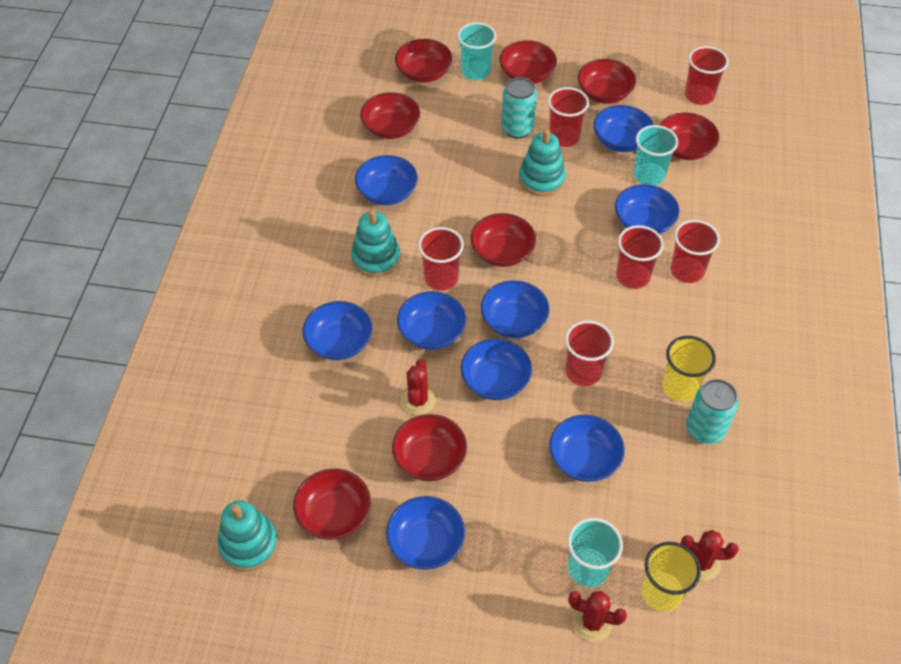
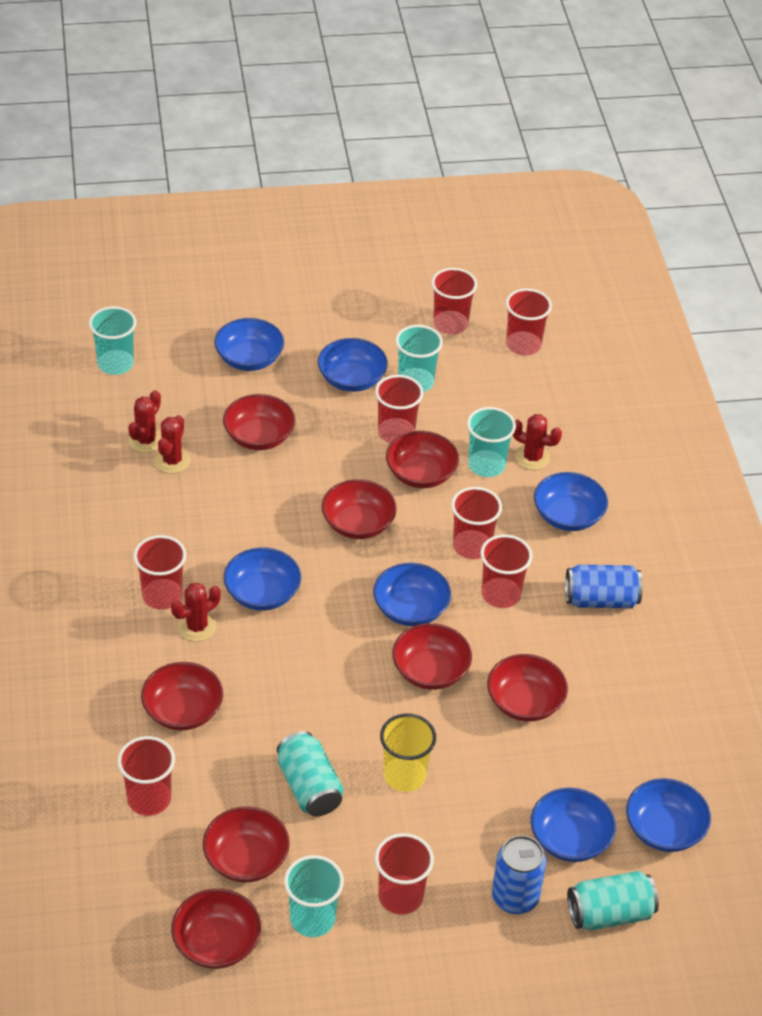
blue bowl: 9 -> 7
blue can: 0 -> 2
red cactus: 3 -> 4
red cup: 6 -> 8
turquoise cup: 3 -> 4
turquoise stacking toy: 3 -> 0
yellow cup: 2 -> 1

